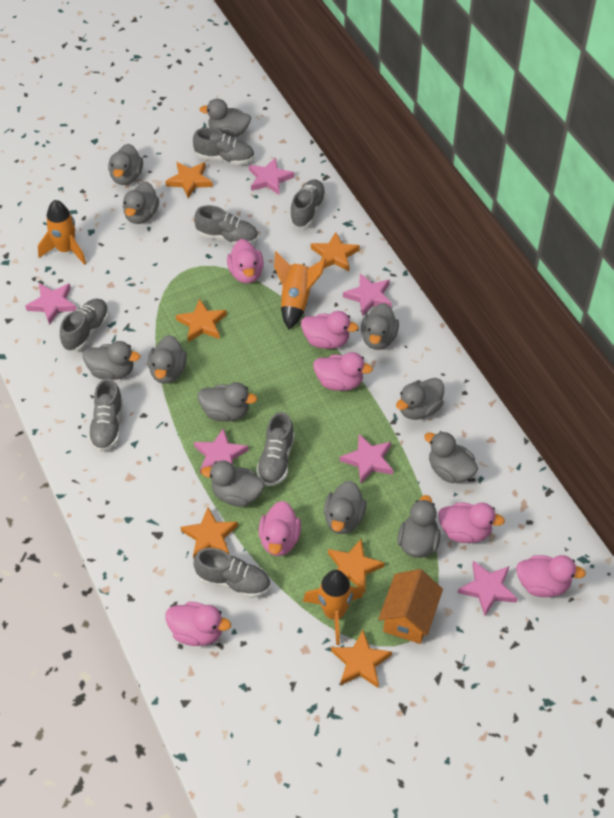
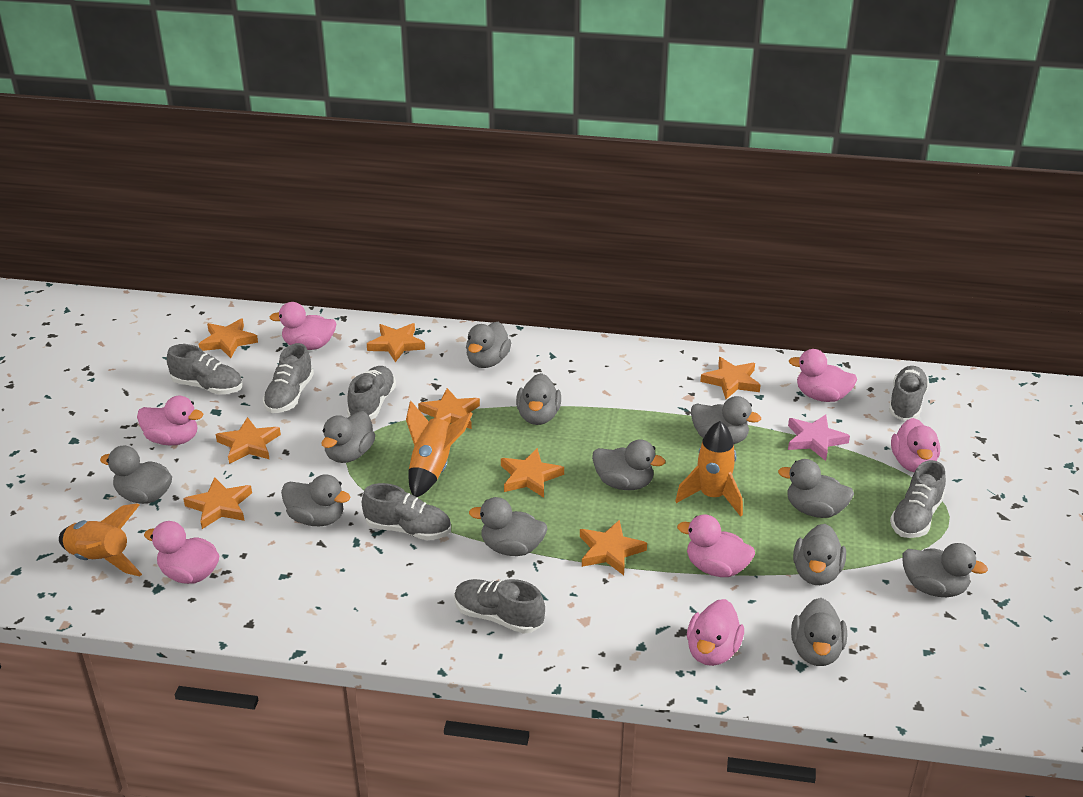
orange house: 1 -> 0
orange star: 6 -> 8
pink star: 6 -> 1

